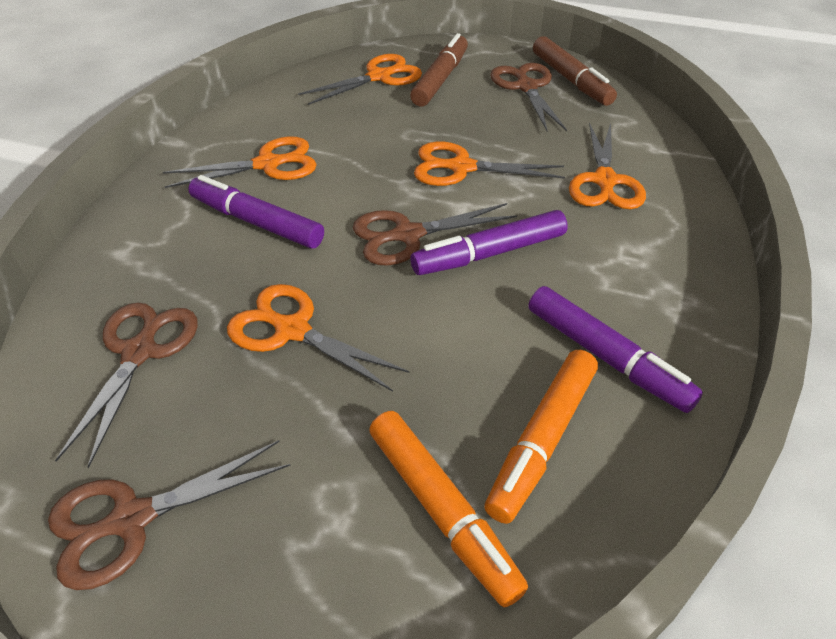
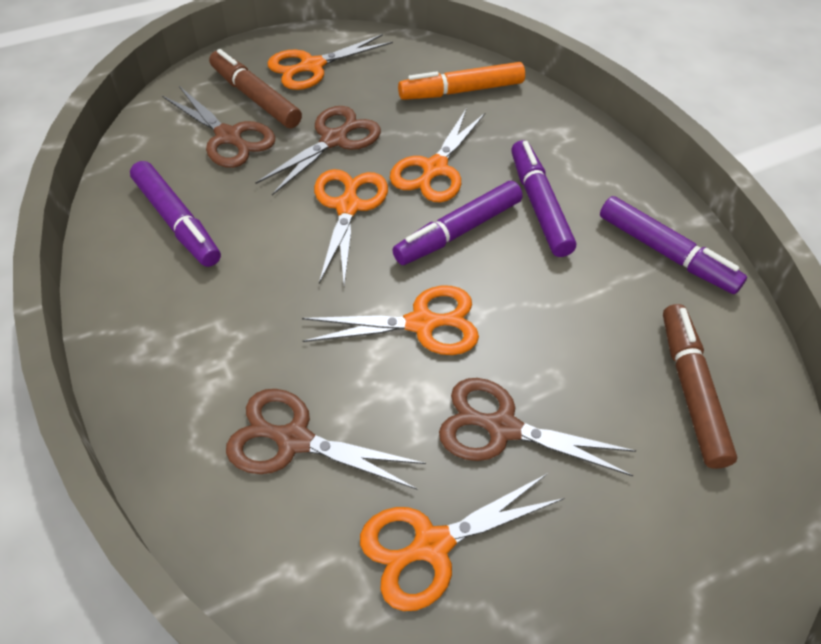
orange marker: 2 -> 1
purple marker: 3 -> 4

